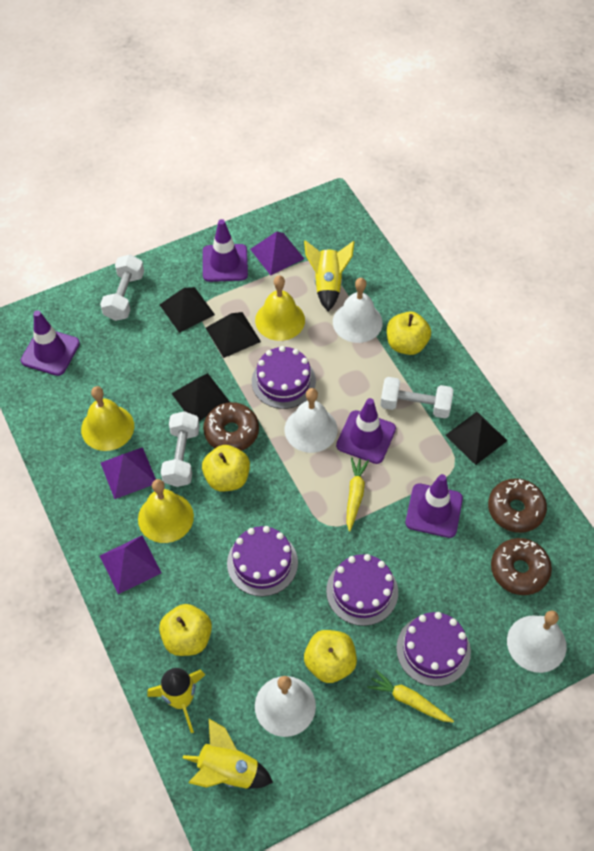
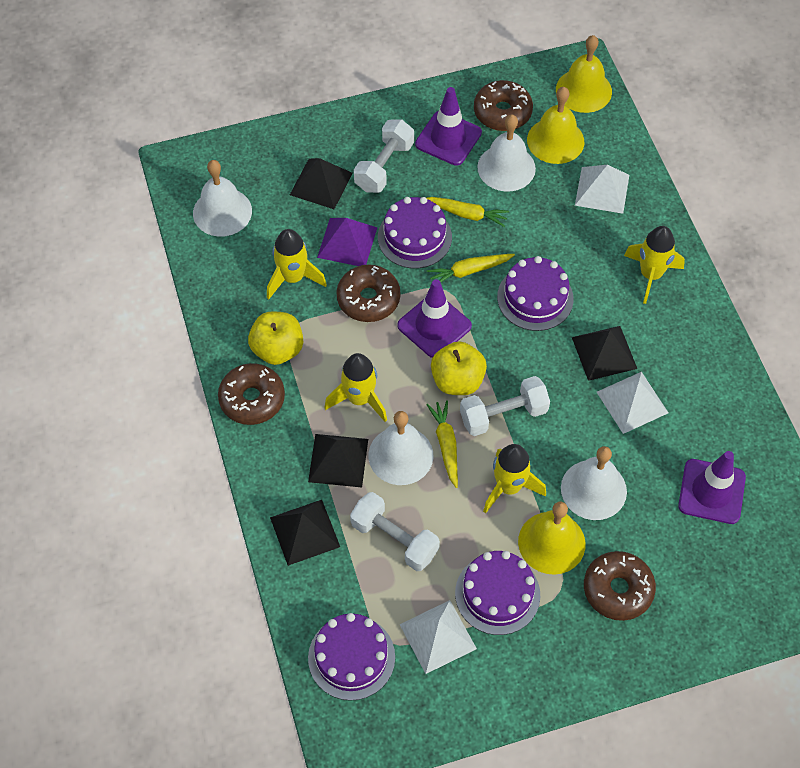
brown donut: 3 -> 4
purple pyramid: 3 -> 1
purple traffic cone: 4 -> 3
white pyramid: 0 -> 3
yellow apple: 4 -> 2
yellow carrot: 2 -> 3
yellow rocket: 3 -> 4

